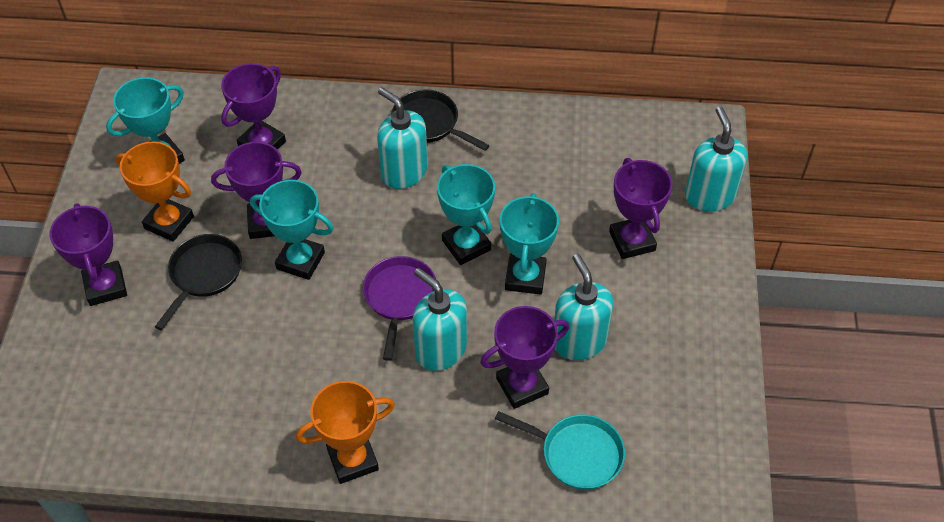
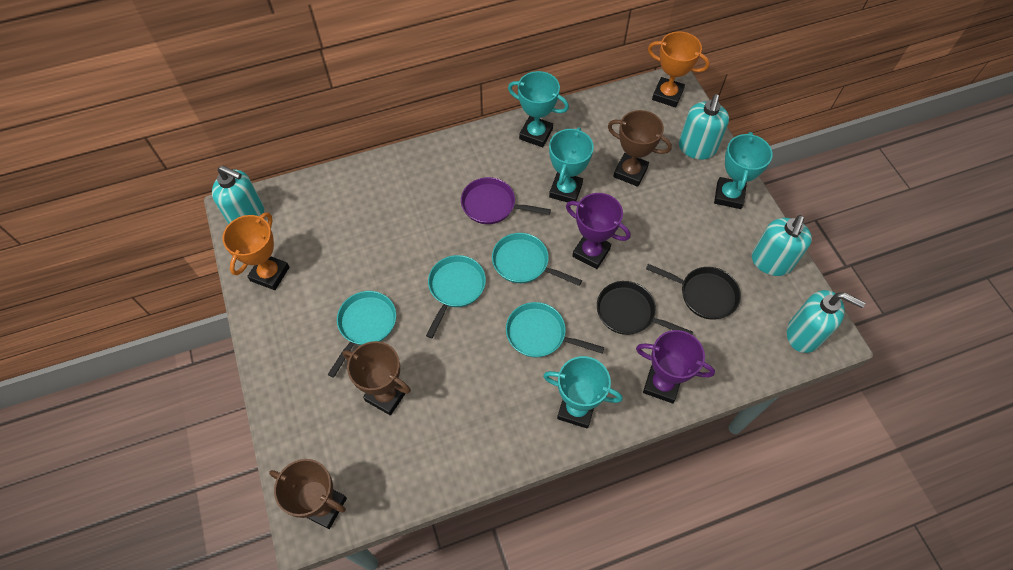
brown trophy: 0 -> 3
purple trophy: 5 -> 2
turquoise pan: 1 -> 4

